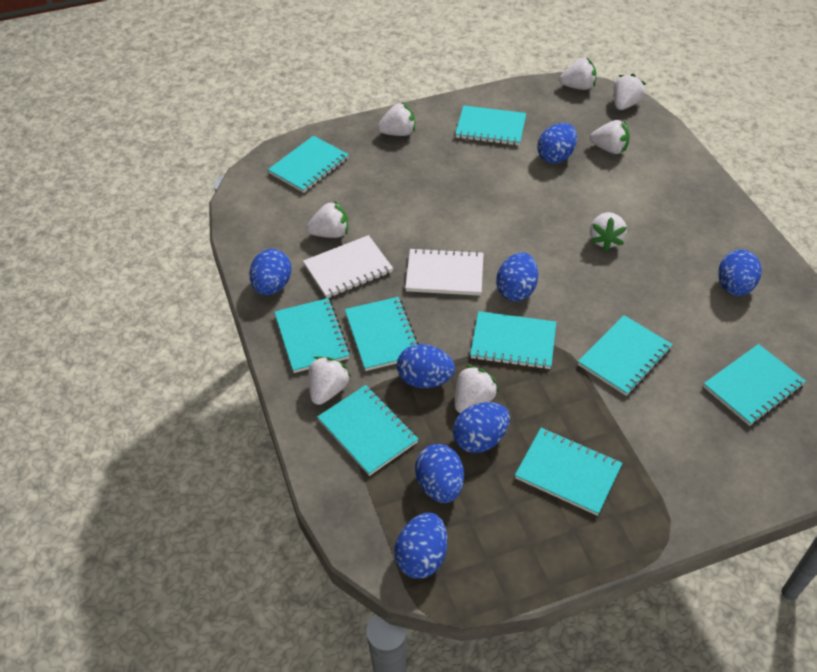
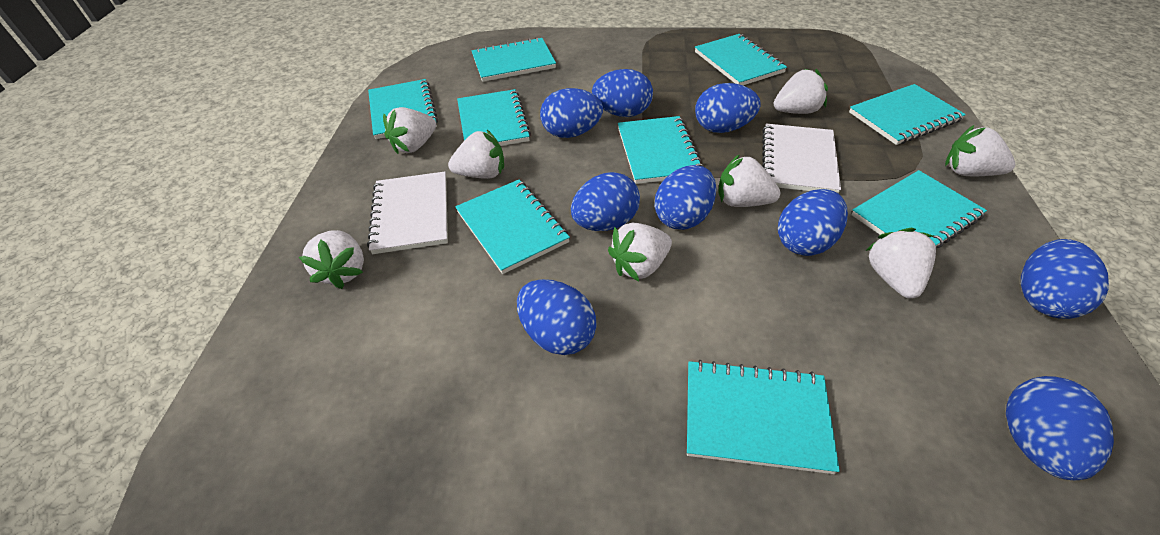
blue egg: 8 -> 9

